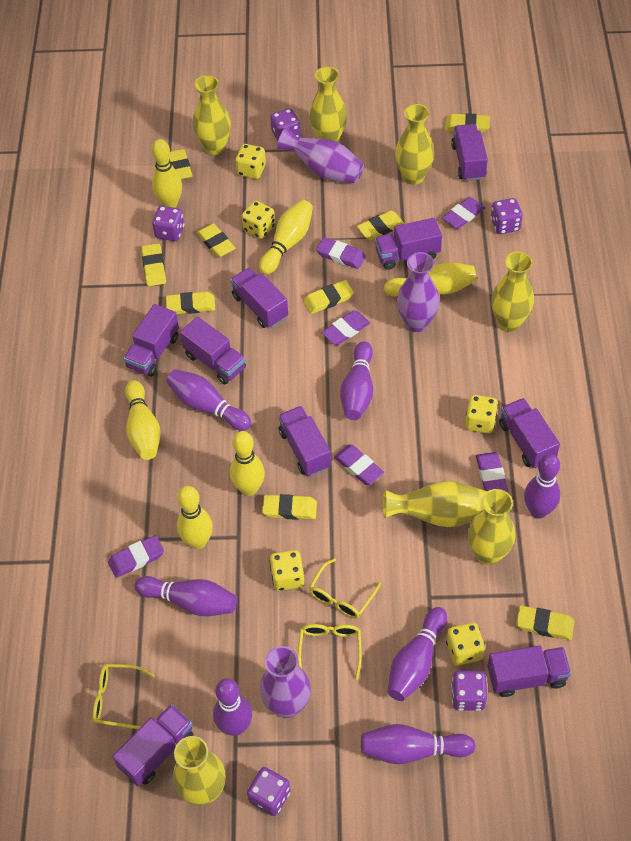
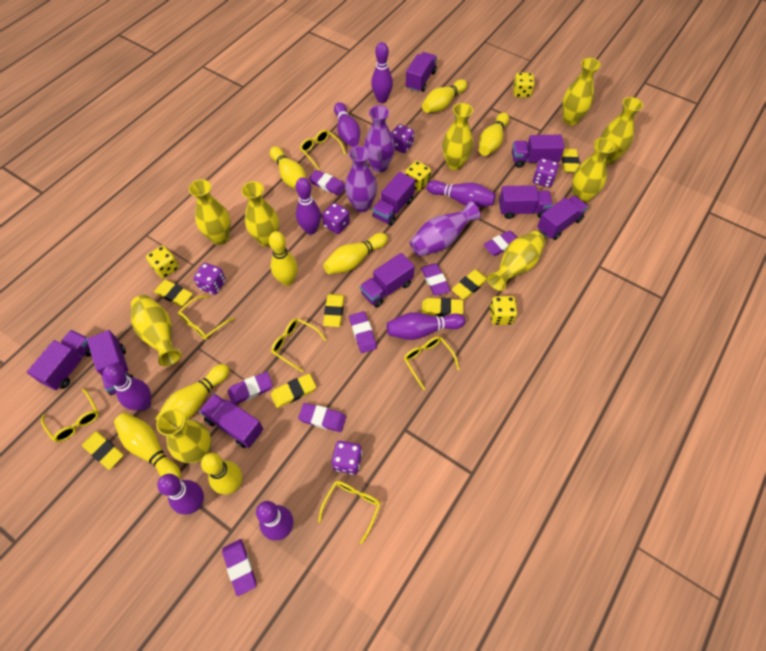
purple bowling pin: 7 -> 8
purple eraser: 6 -> 7
yellow bowling pin: 6 -> 8
yellow dice: 5 -> 4
yellow eraser: 9 -> 7
yellow glasses: 3 -> 6
yellow vase: 7 -> 9

